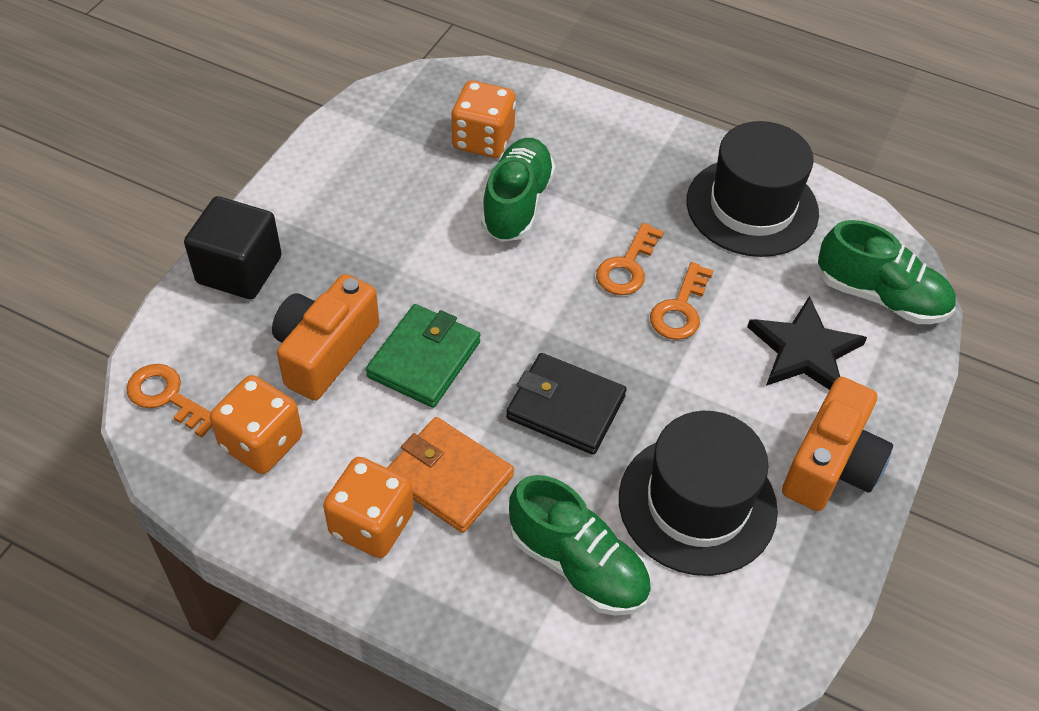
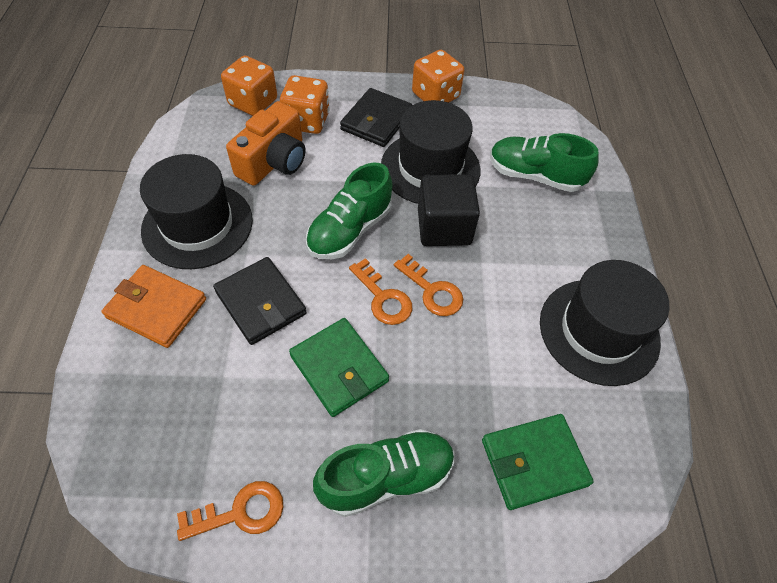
black hat: 2 -> 3
black star: 1 -> 0
black wallet: 1 -> 2
green wallet: 1 -> 2
orange camera: 2 -> 1

